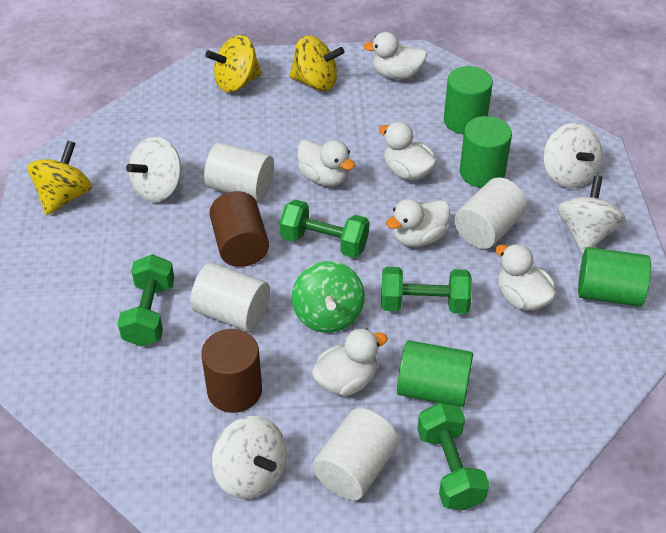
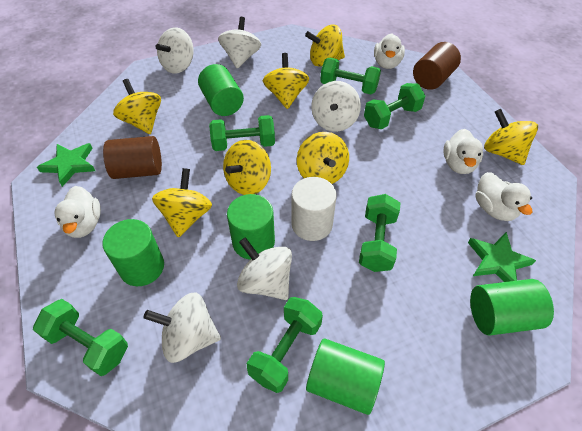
green cylinder: 4 -> 5
green dumbbell: 4 -> 6
green spinning top: 1 -> 0
green star: 0 -> 2
white cylinder: 4 -> 1
white duck: 6 -> 4
white spinning top: 4 -> 5
yellow spinning top: 3 -> 7

